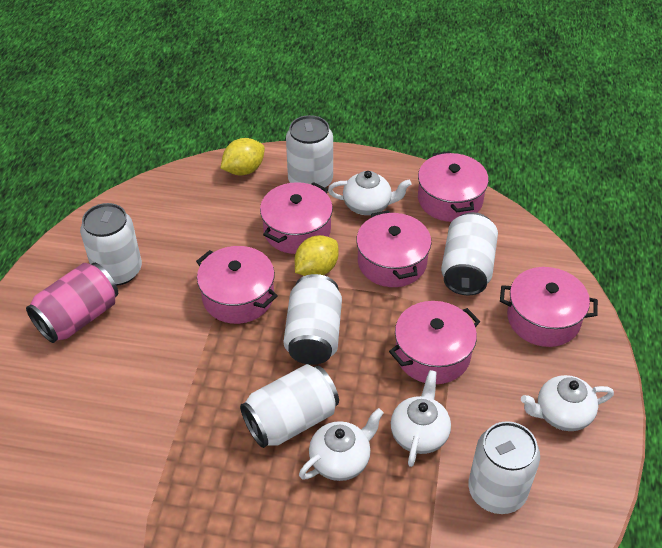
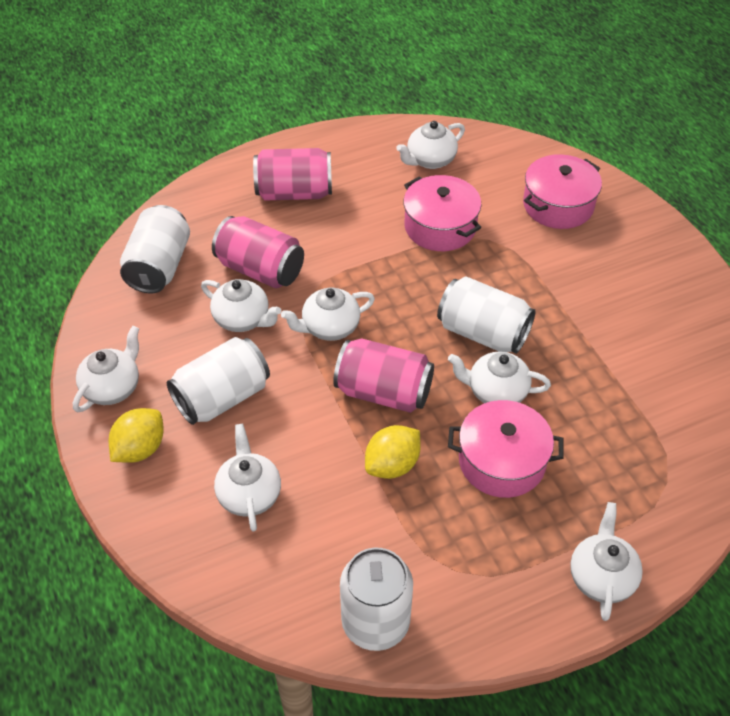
pink can: 1 -> 3
pink pot: 6 -> 3
white can: 6 -> 4
white teapot: 4 -> 7

